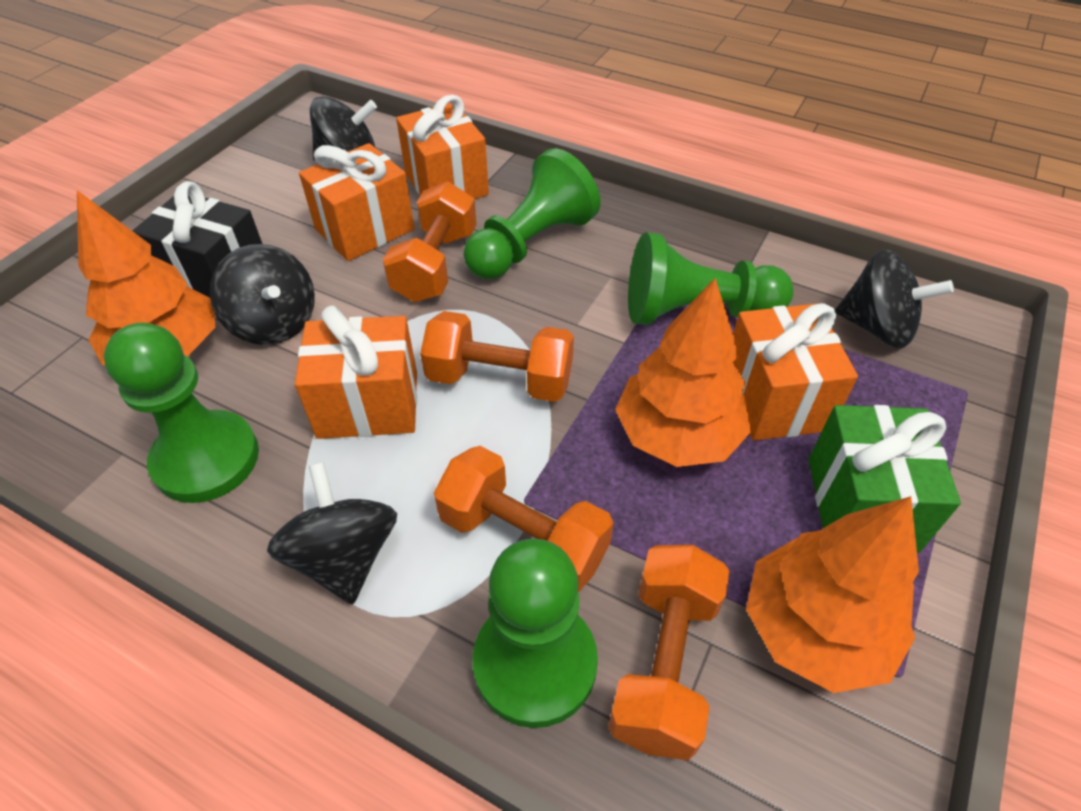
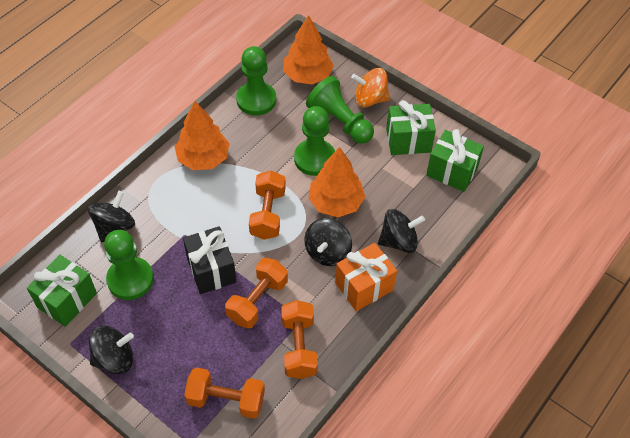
green gift: 1 -> 3
orange gift: 4 -> 1
orange spinning top: 0 -> 1

